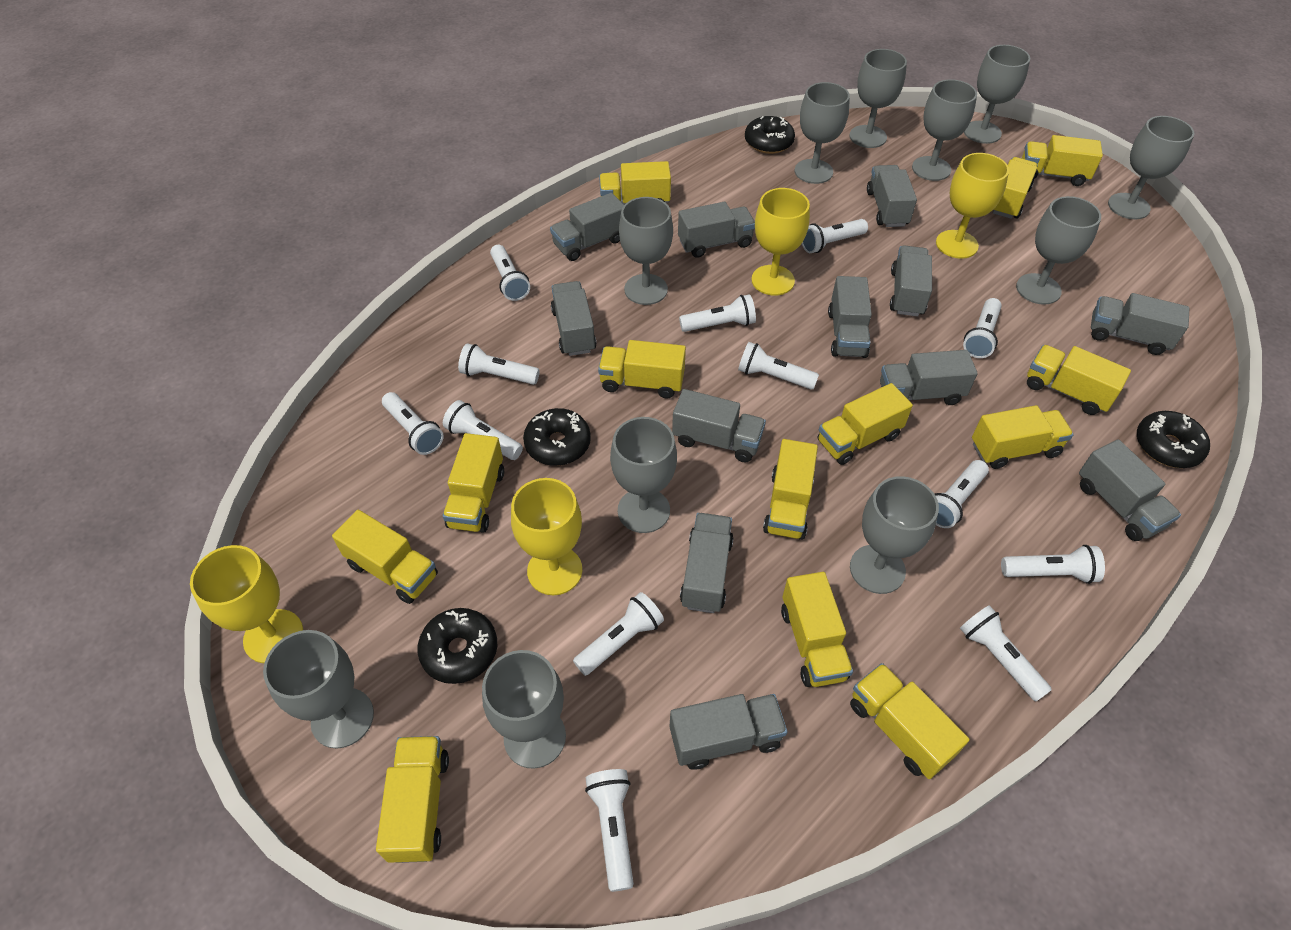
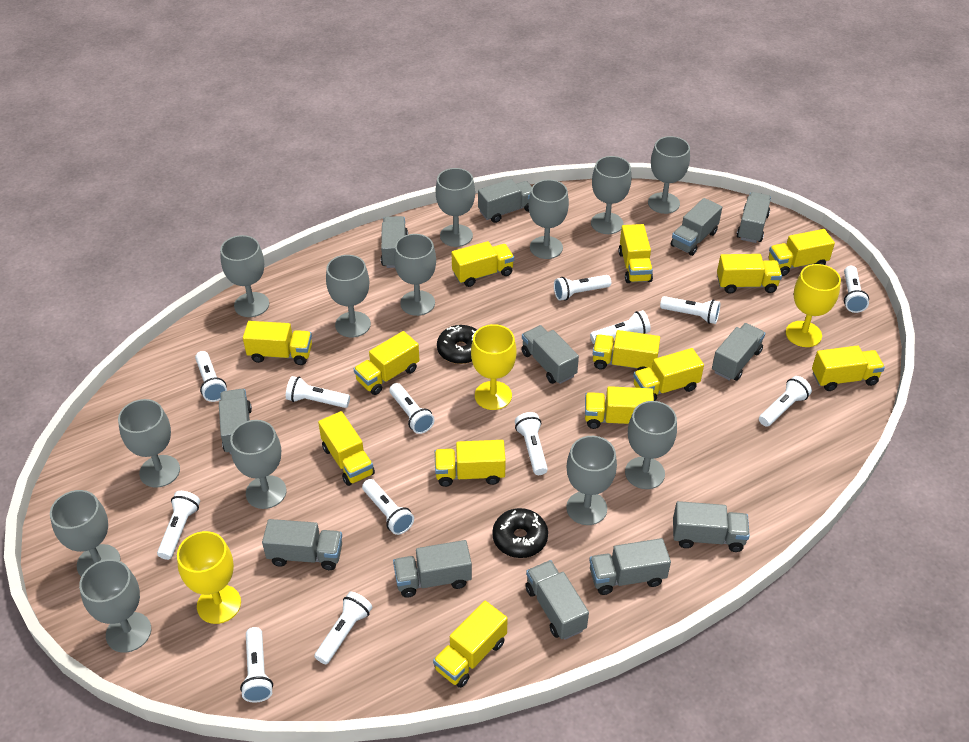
black donut: 4 -> 2
grey goblet: 11 -> 13
yellow goblet: 4 -> 3

